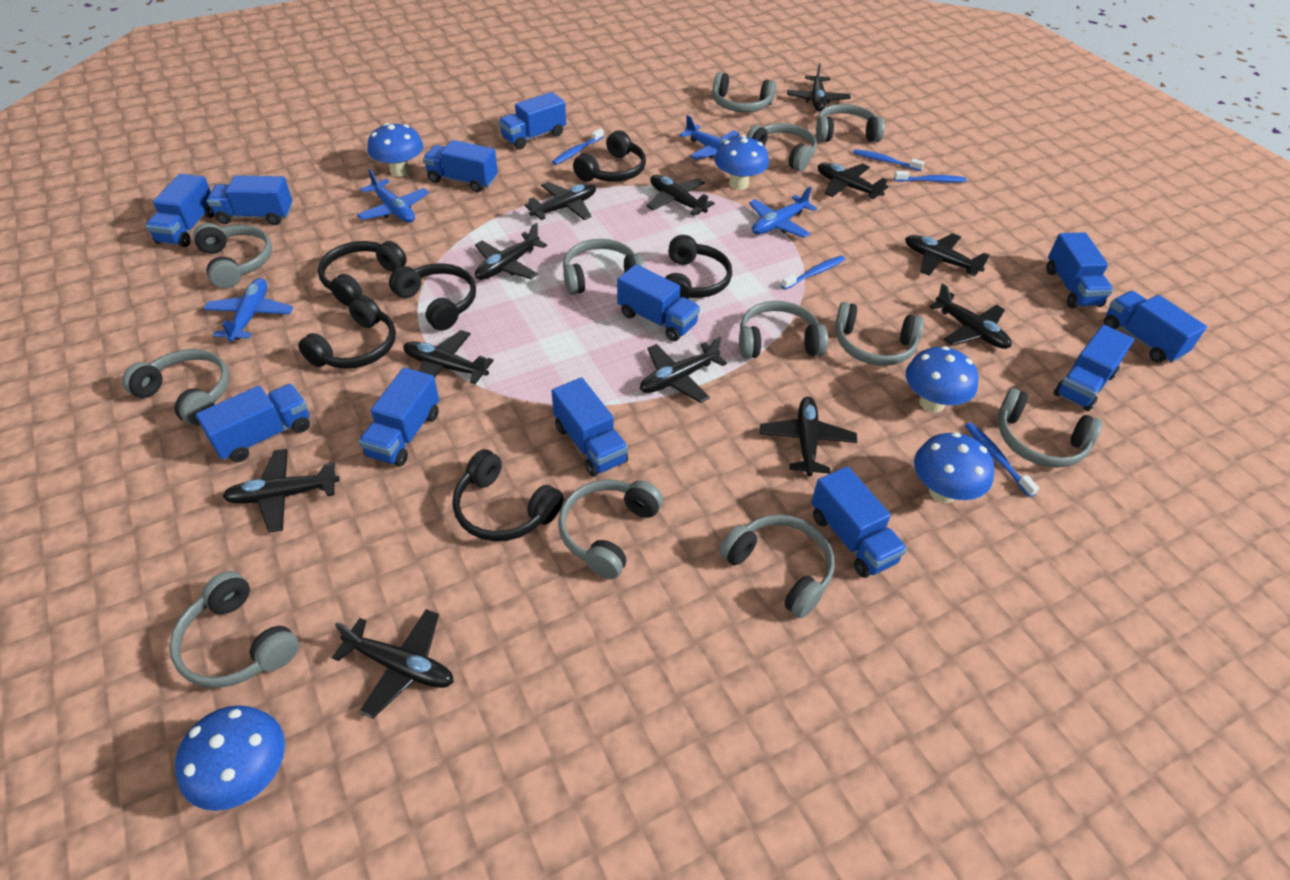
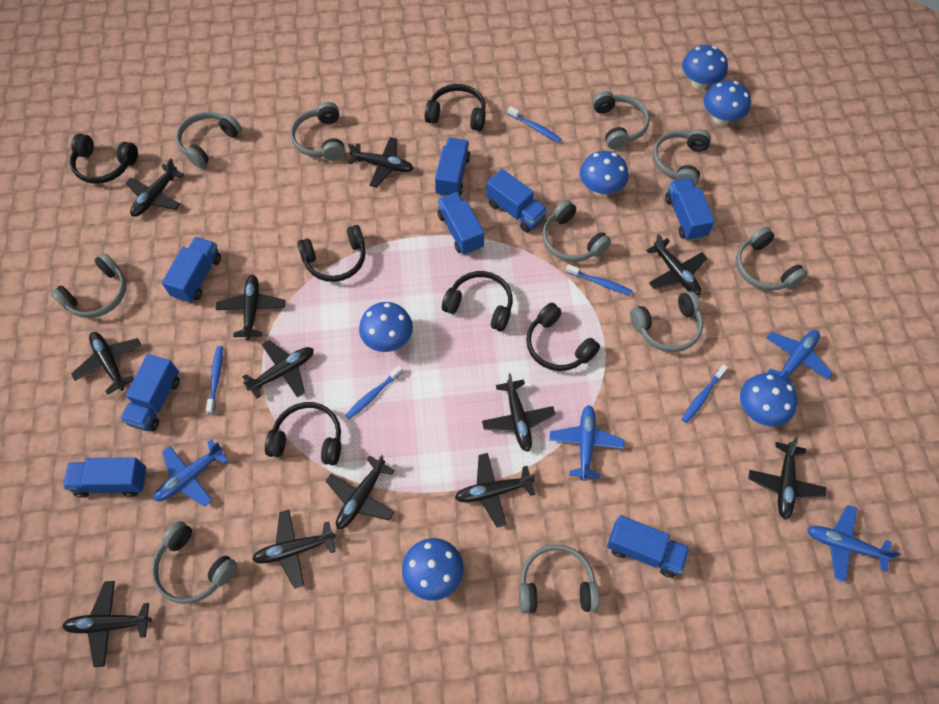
blue mushroom: 5 -> 6
blue truck: 12 -> 8
grey headphones: 12 -> 10

